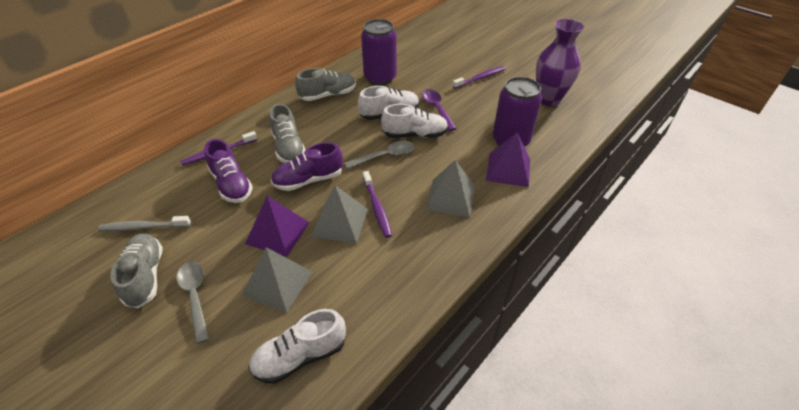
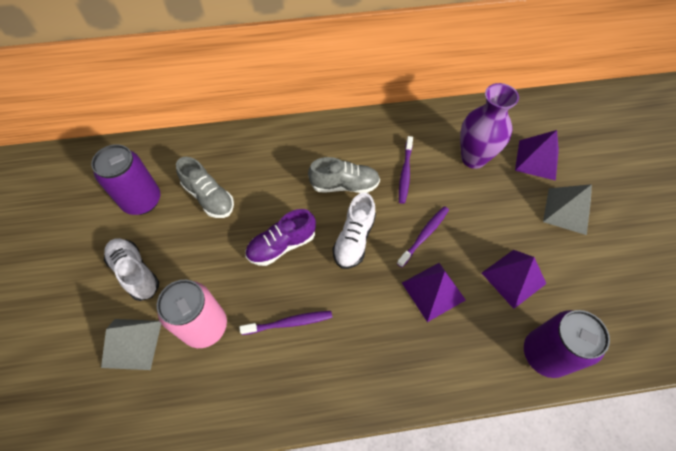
grey pyramid: 3 -> 2
grey shoe: 3 -> 2
grey spoon: 2 -> 0
grey toothbrush: 1 -> 0
pink can: 0 -> 1
purple pyramid: 2 -> 3
purple shoe: 2 -> 1
purple spoon: 1 -> 0
white shoe: 3 -> 2

